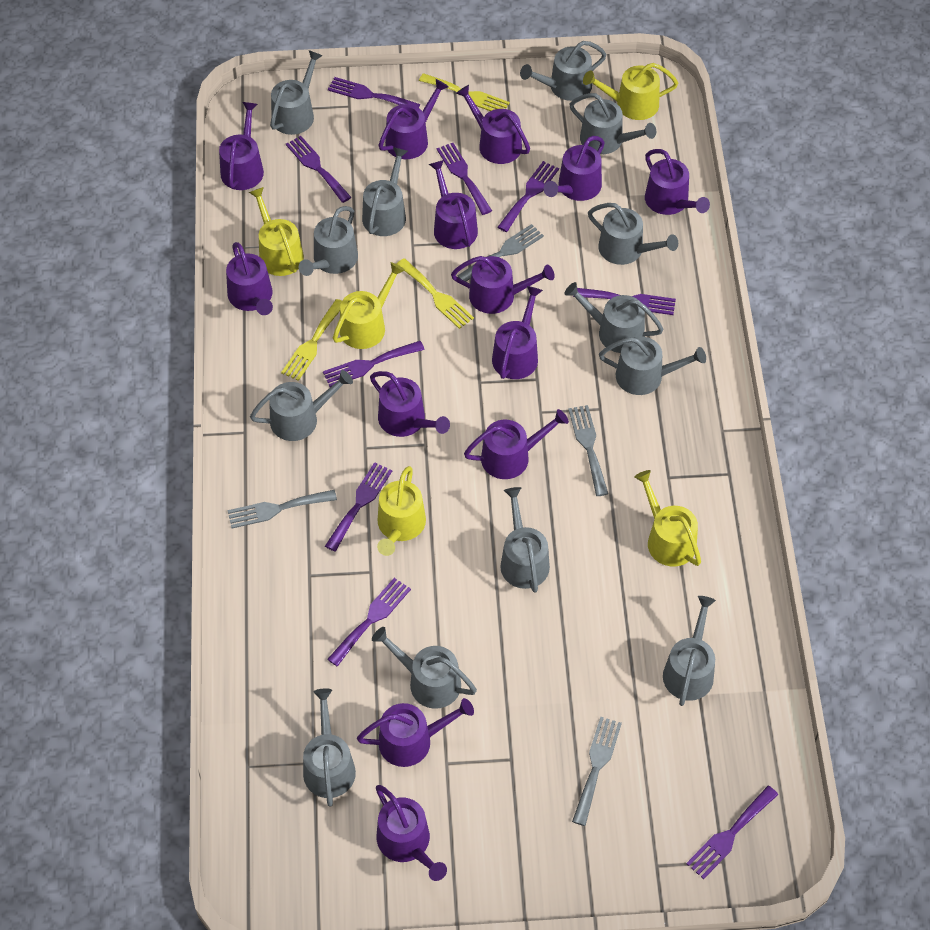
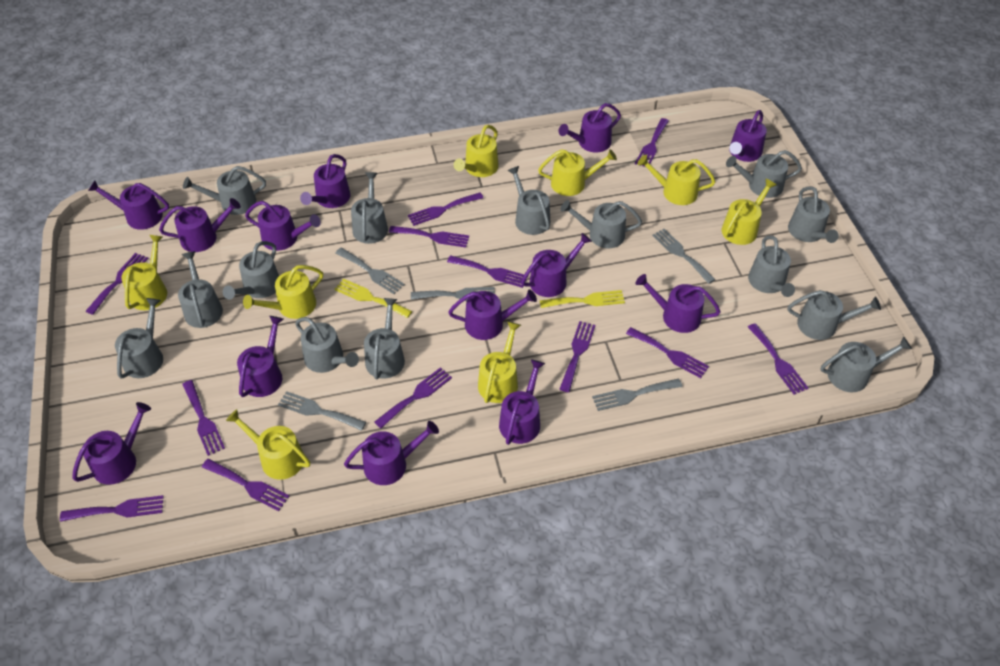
grey fork: 4 -> 5
grey watering can: 13 -> 14
purple fork: 9 -> 12
yellow fork: 3 -> 2
yellow watering can: 5 -> 8

